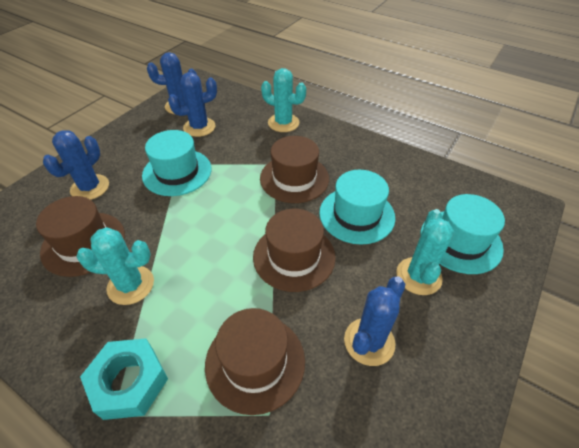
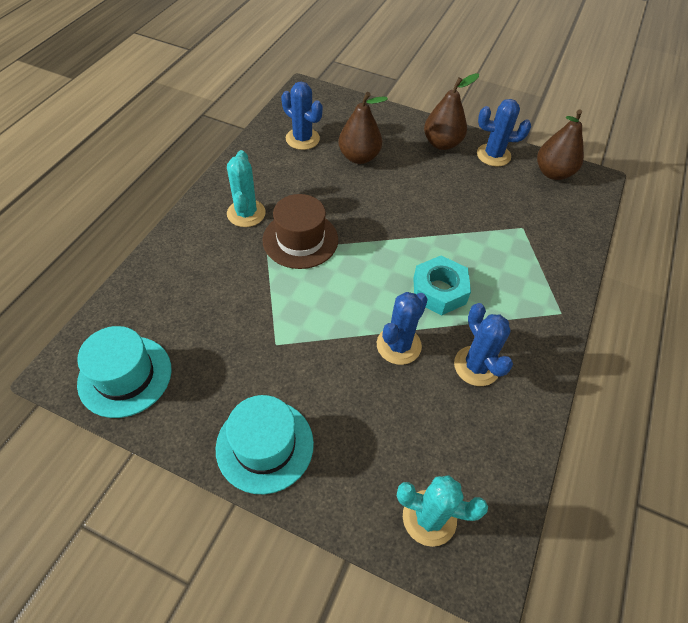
brown hat: 4 -> 1
brown pear: 0 -> 3
turquoise cactus: 3 -> 2
turquoise hat: 3 -> 2

